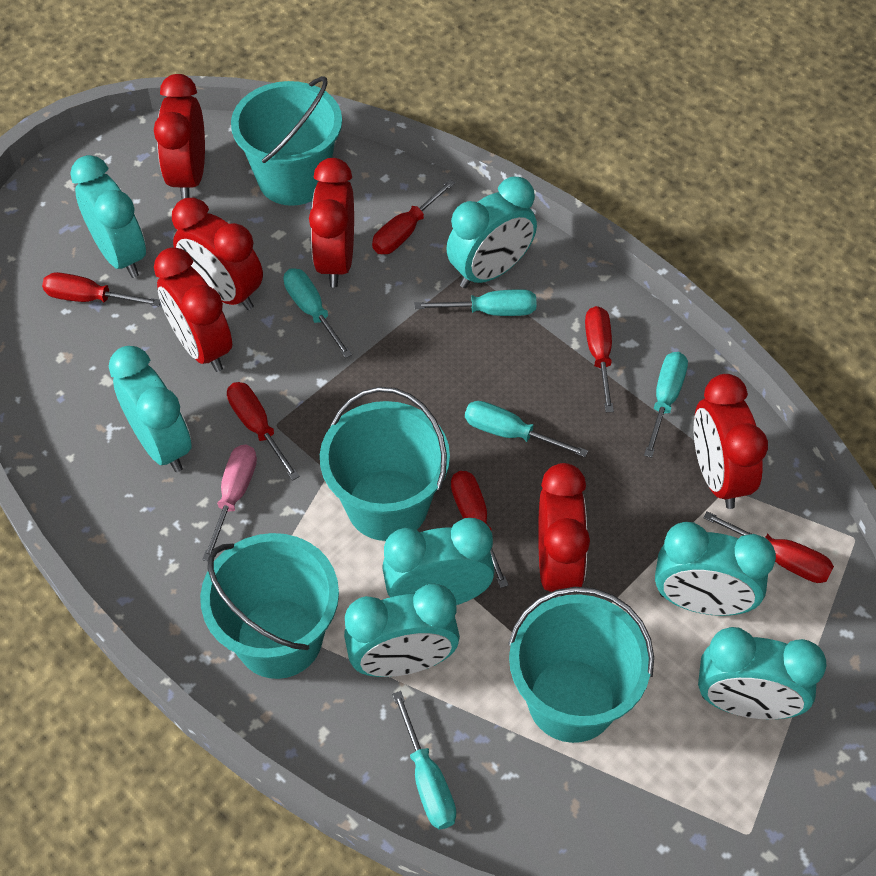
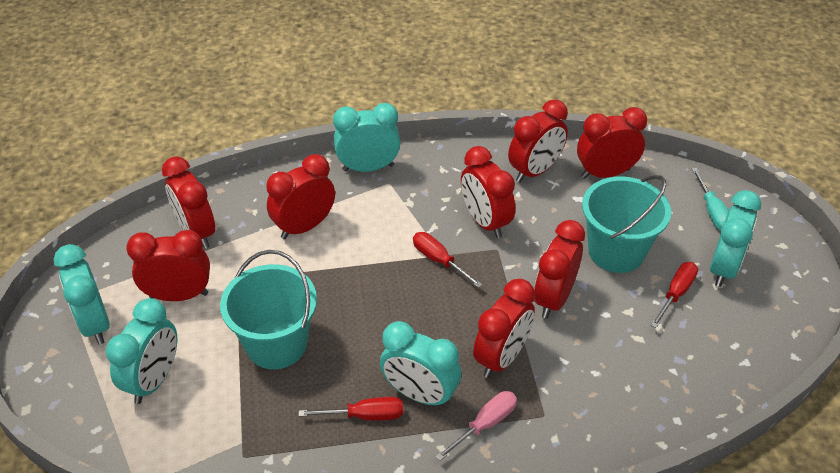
red clock: 6 -> 8
red screwdriver: 6 -> 3
turquoise bucket: 4 -> 2
turquoise clock: 7 -> 5
turquoise screwdriver: 5 -> 1

